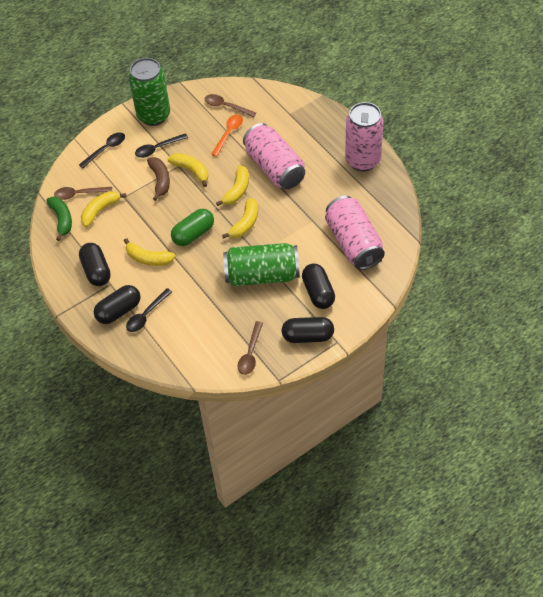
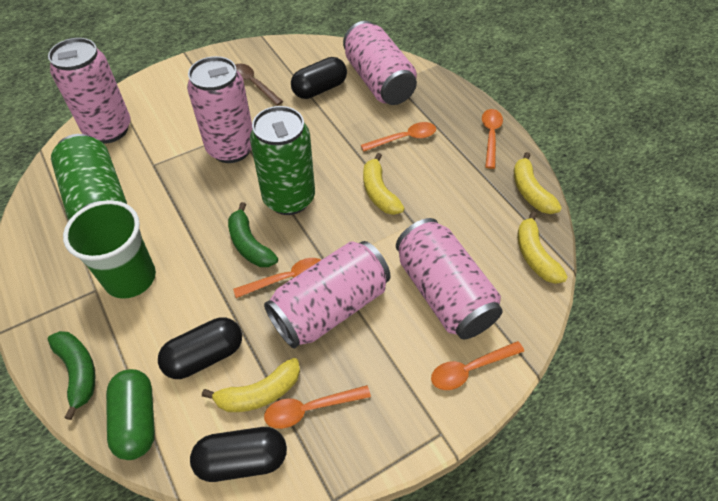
black capsule: 4 -> 3
black spoon: 3 -> 0
brown banana: 1 -> 0
brown spoon: 3 -> 1
green banana: 1 -> 2
green cup: 0 -> 1
orange spoon: 1 -> 5
pink can: 3 -> 5
yellow banana: 5 -> 4

